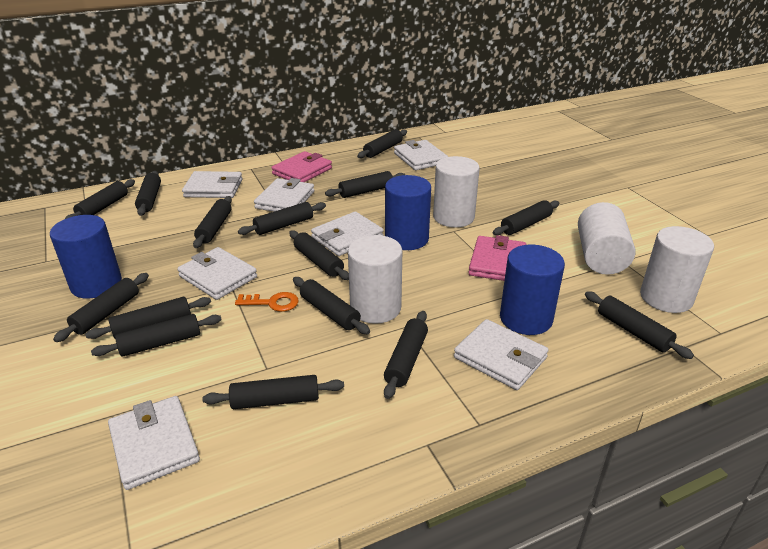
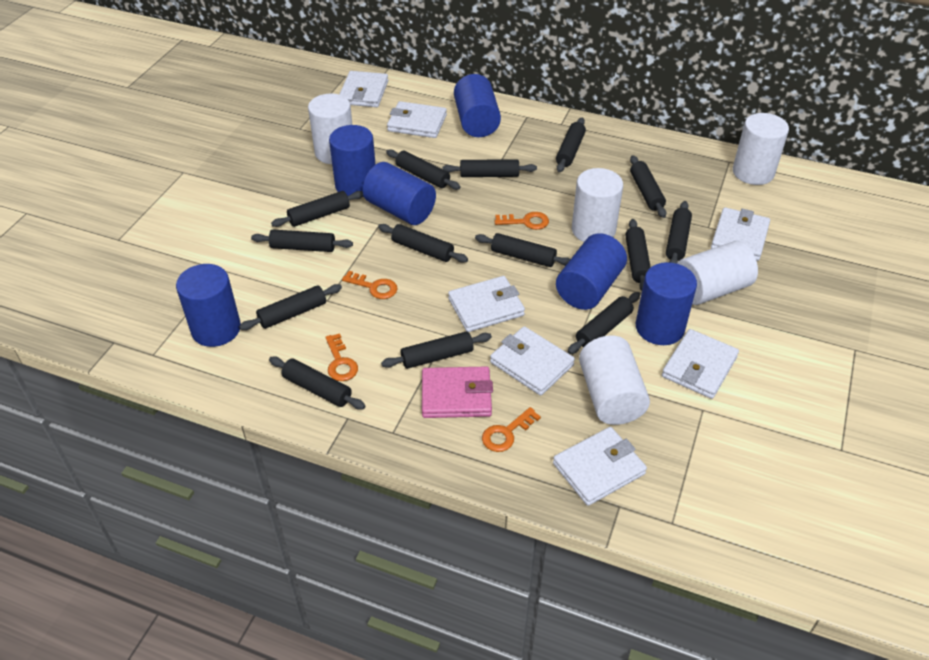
black rolling pin: 15 -> 14
blue cylinder: 3 -> 6
orange key: 1 -> 4
pink wallet: 2 -> 1
white cylinder: 4 -> 5

